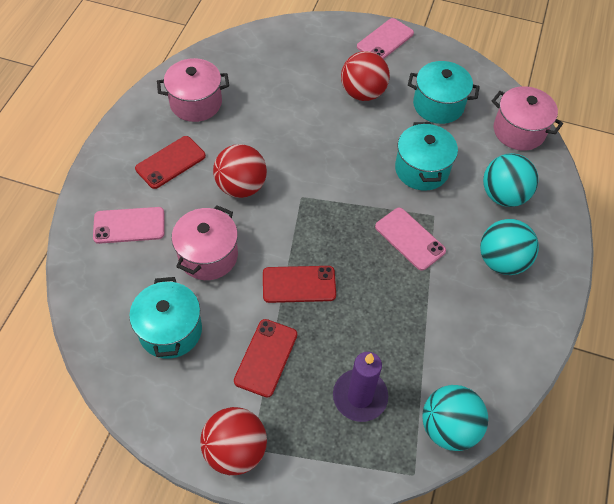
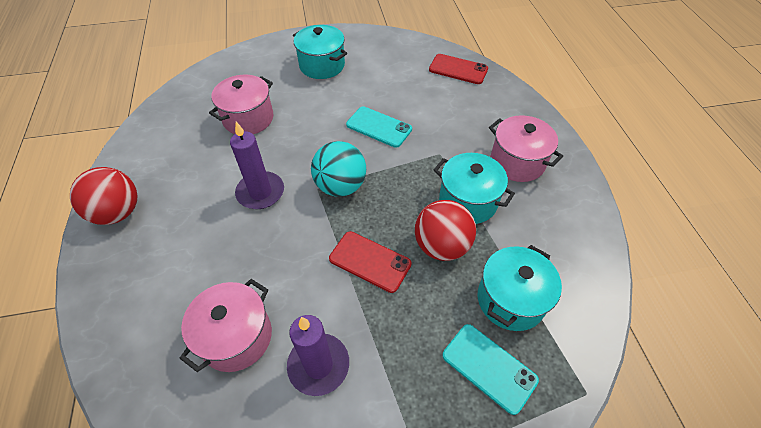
pink phone: 3 -> 0
purple candle: 1 -> 2
red ball: 3 -> 2
red phone: 3 -> 2
turquoise ball: 3 -> 1
turquoise phone: 0 -> 2

